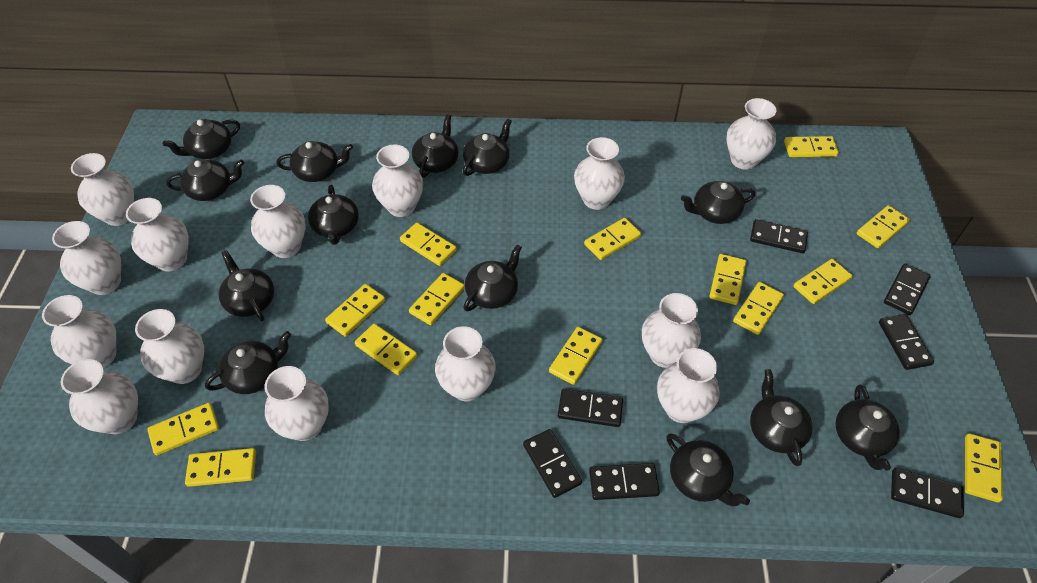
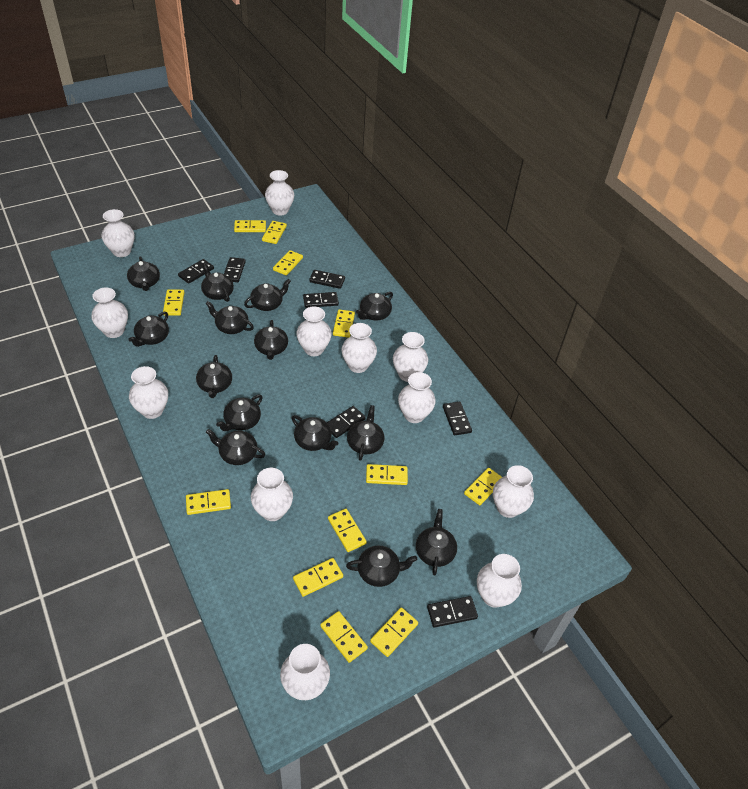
black teapot: 13 -> 14
white vase: 14 -> 12
yellow domino: 14 -> 12

